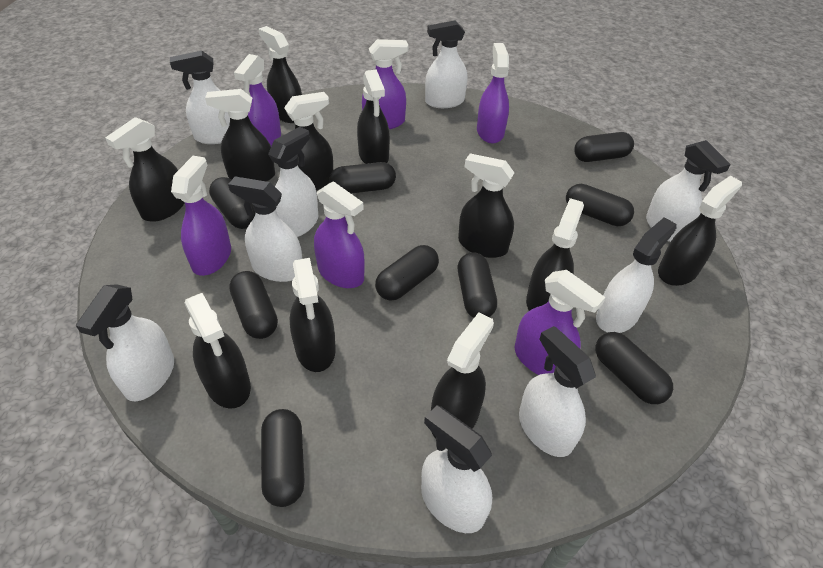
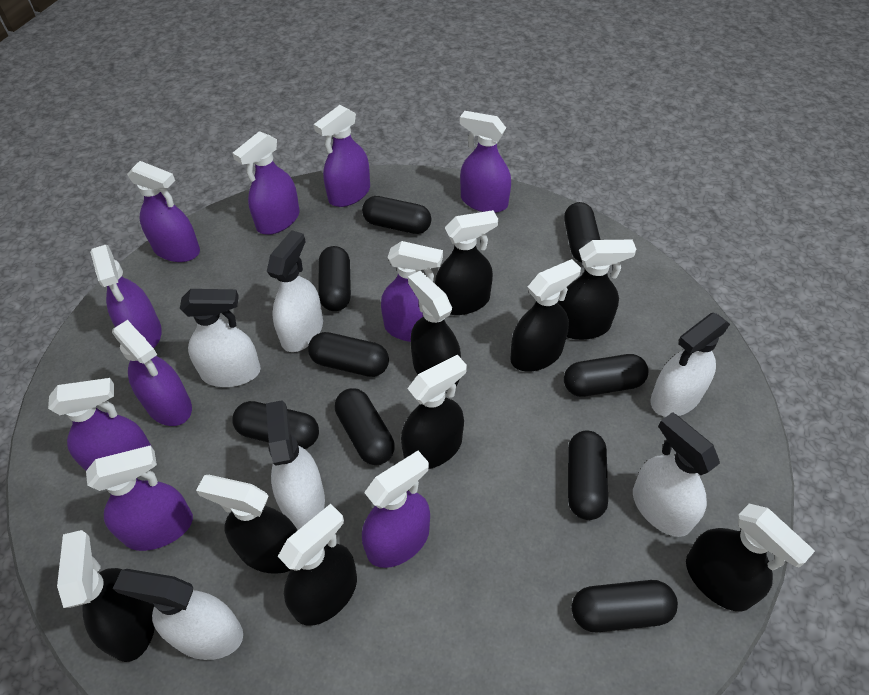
black spray bottle: 11 -> 9
purple spray bottle: 6 -> 10
white spray bottle: 9 -> 6

